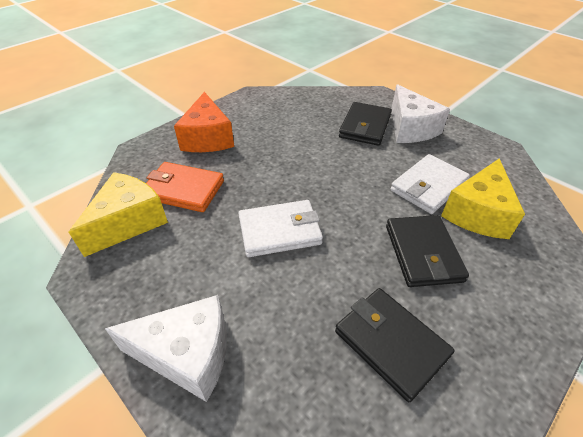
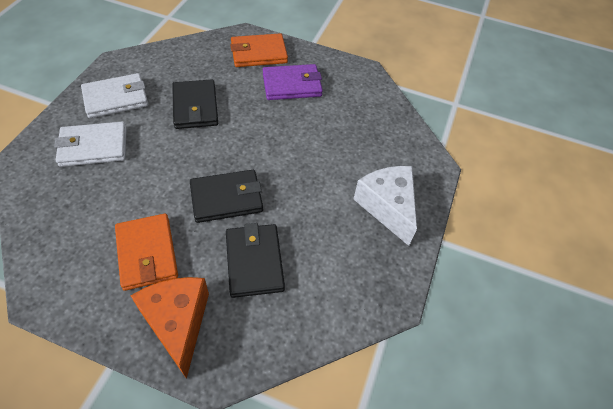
orange wallet: 1 -> 2
purple wallet: 0 -> 1
white cheese: 2 -> 1
yellow cheese: 2 -> 0

